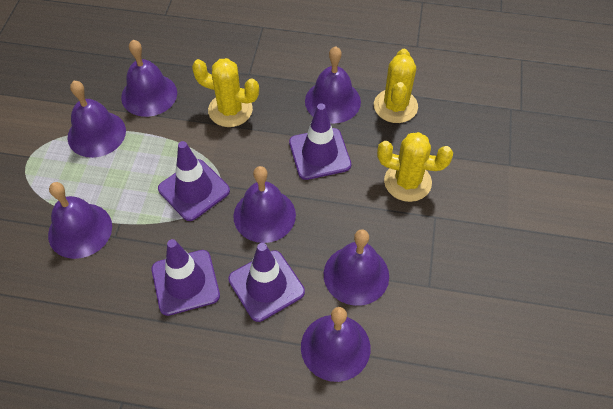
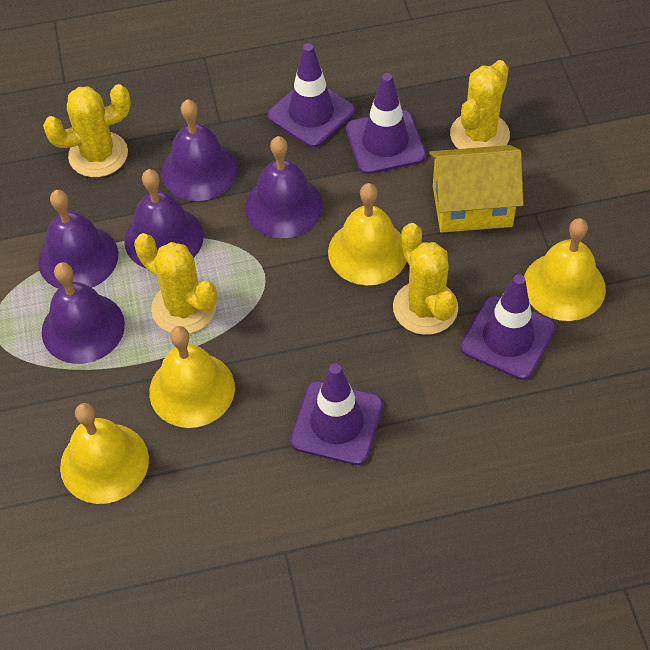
purple bell: 7 -> 5
yellow bell: 0 -> 4
yellow cactus: 3 -> 4
yellow house: 0 -> 1

